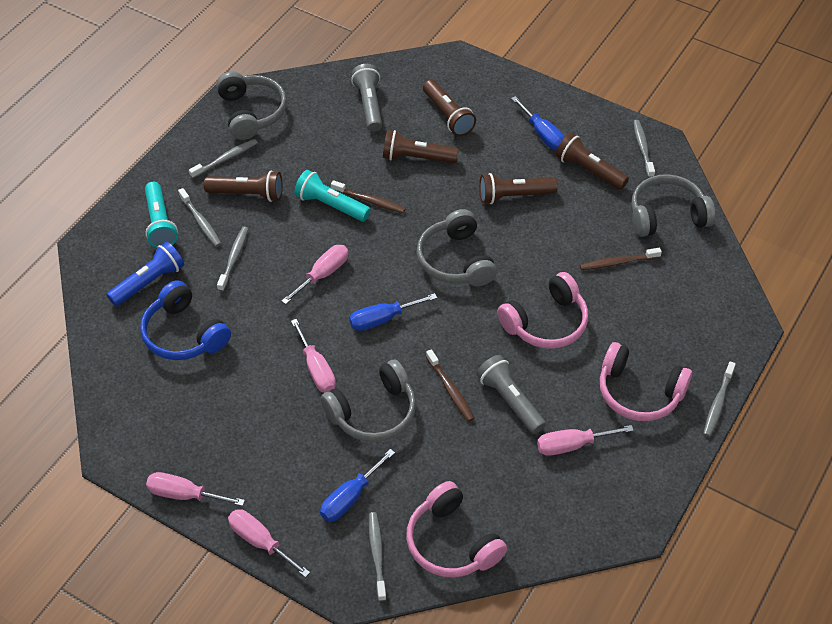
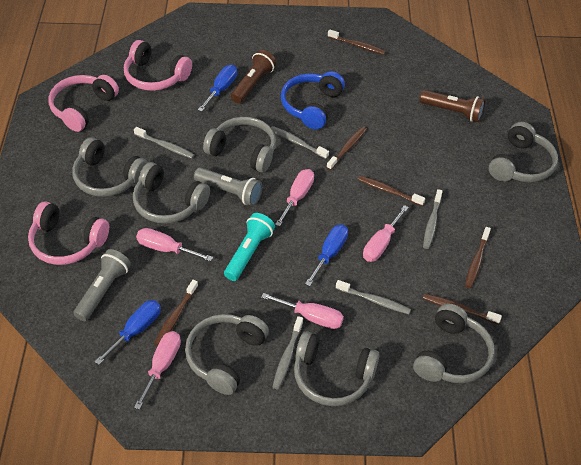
blue flashlight: 1 -> 0
brown flashlight: 5 -> 2
brown toothbrush: 3 -> 6
grey headphones: 4 -> 7
grey toothbrush: 6 -> 5
turquoise flashlight: 2 -> 1

